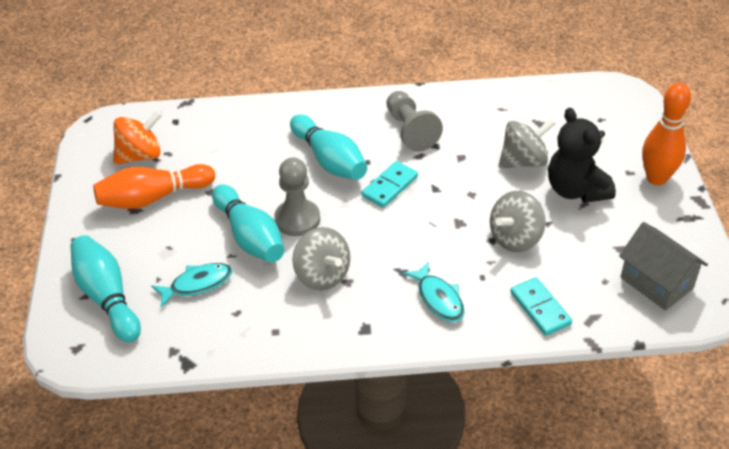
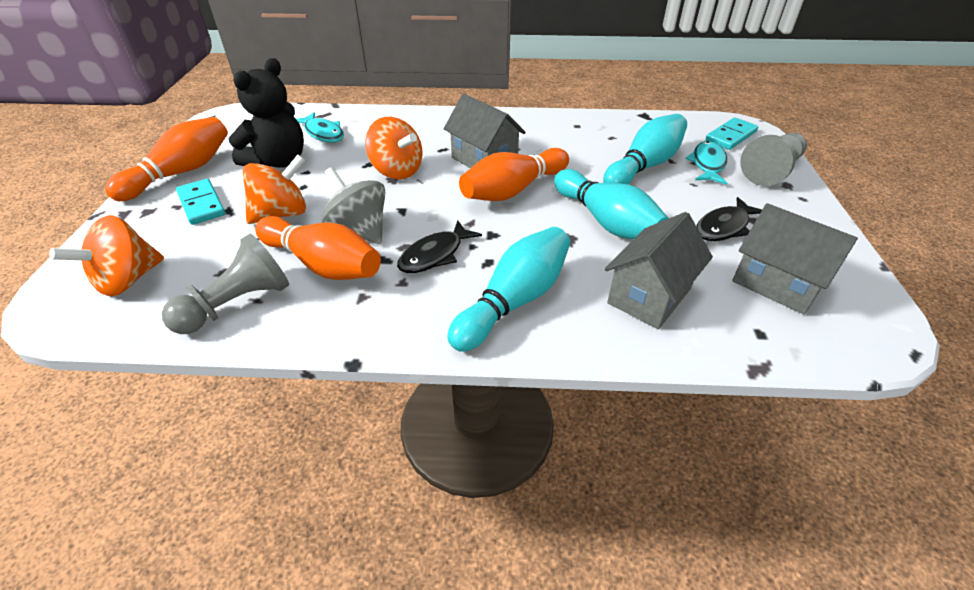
black fish: 0 -> 2
grey house: 1 -> 3
grey spinning top: 3 -> 1
orange bowling pin: 2 -> 3
orange spinning top: 1 -> 3

